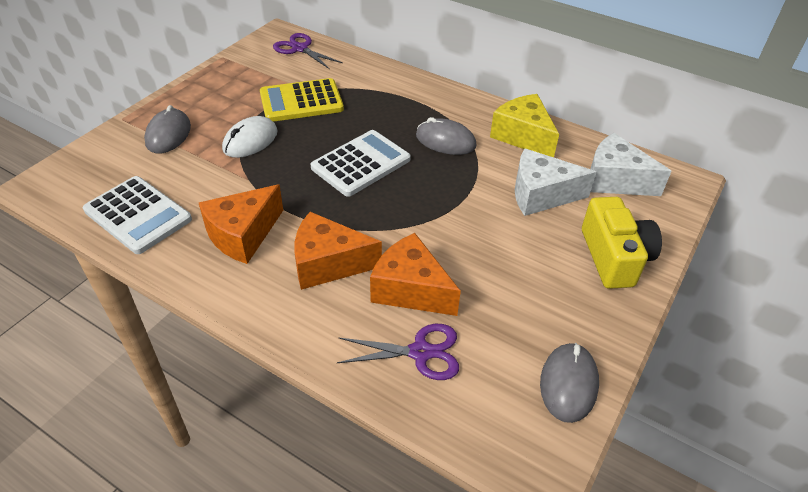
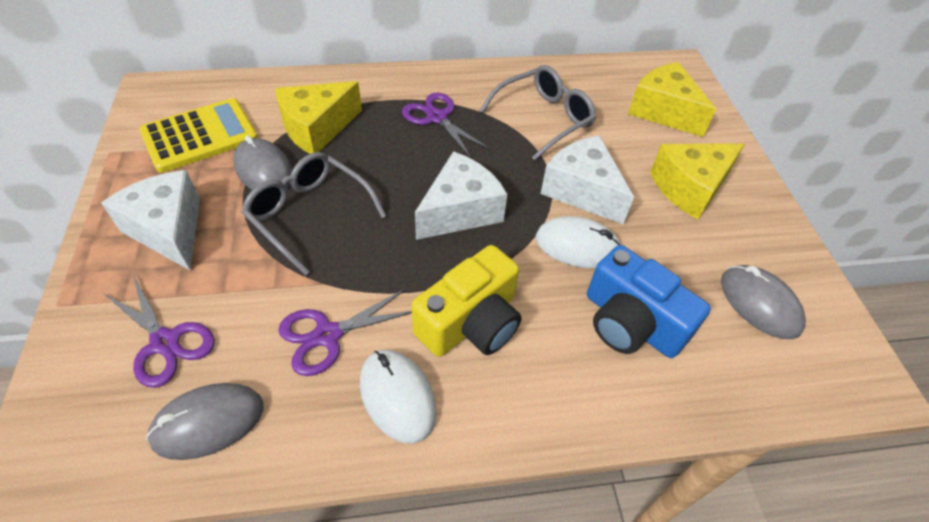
blue camera: 0 -> 1
grey glasses: 0 -> 2
orange cheese: 3 -> 0
purple scissors: 2 -> 3
white calculator: 2 -> 0
white cheese: 2 -> 3
white mouse: 1 -> 2
yellow cheese: 1 -> 3

